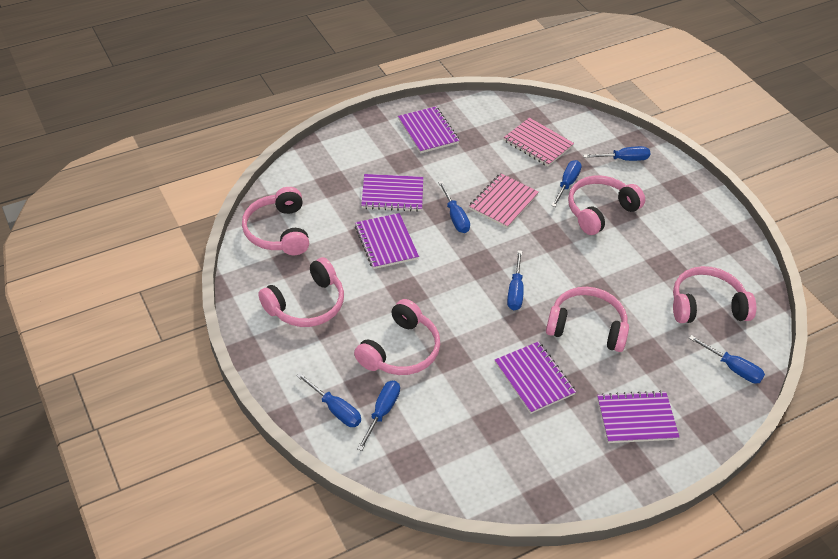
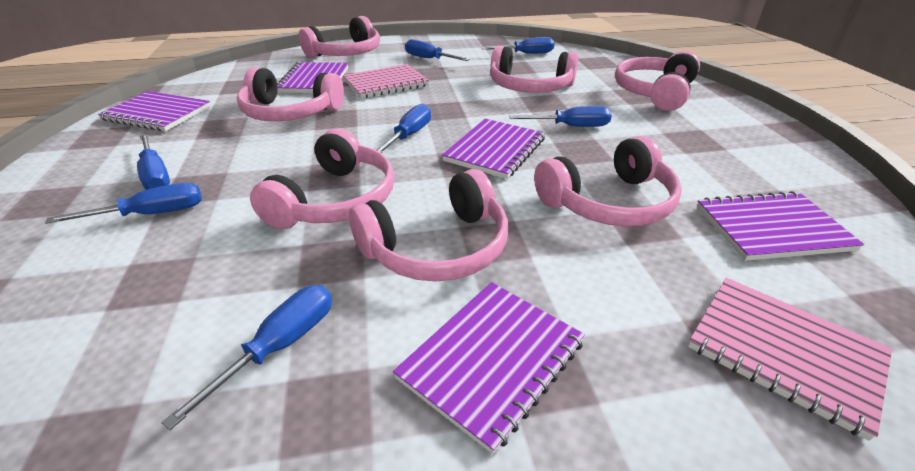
pink headphones: 6 -> 7

